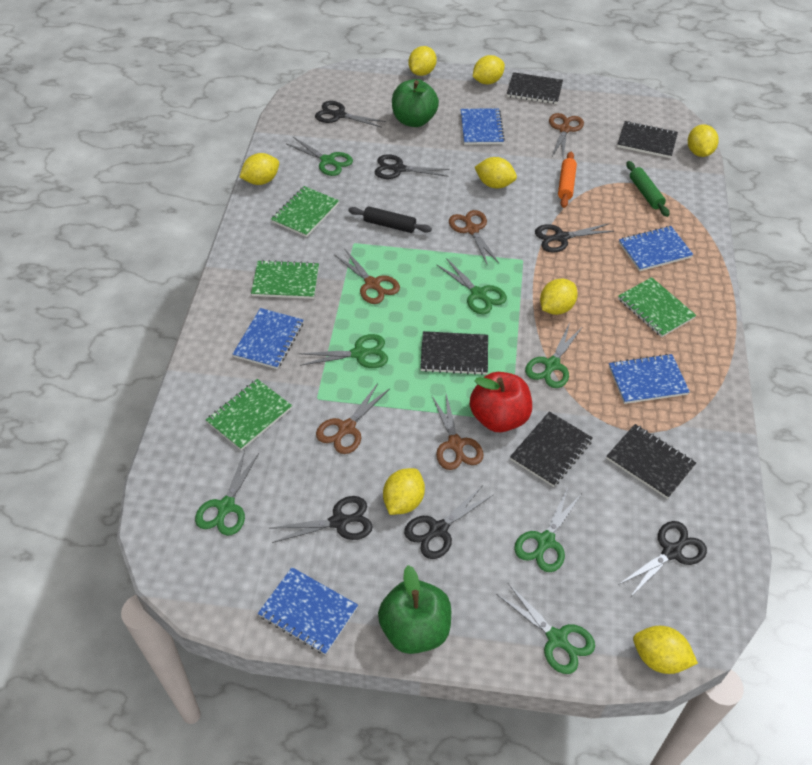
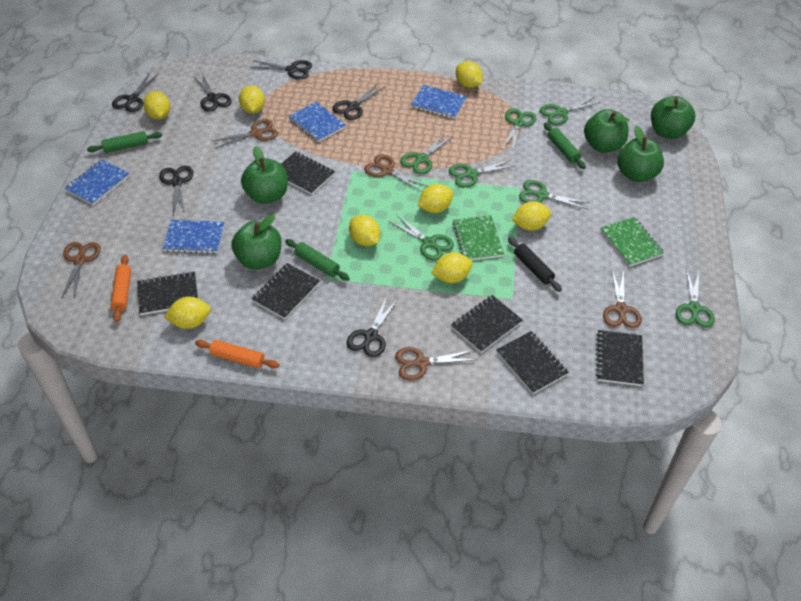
black notebook: 5 -> 6
blue notebook: 5 -> 4
green apple: 2 -> 5
green notebook: 4 -> 2
green rolling pin: 1 -> 3
orange rolling pin: 1 -> 2
red apple: 1 -> 0

